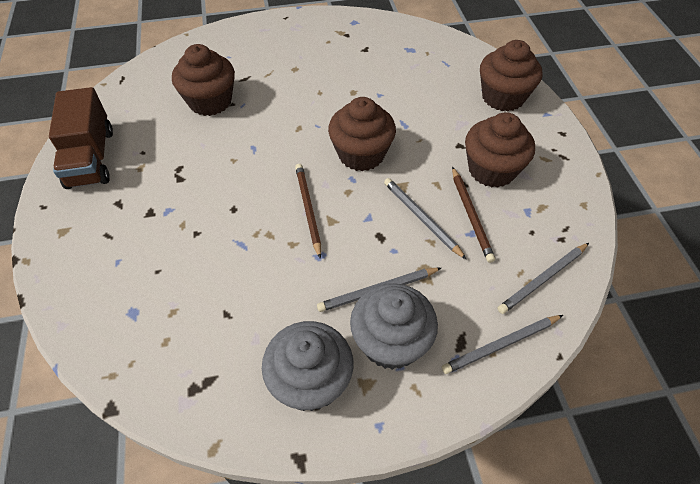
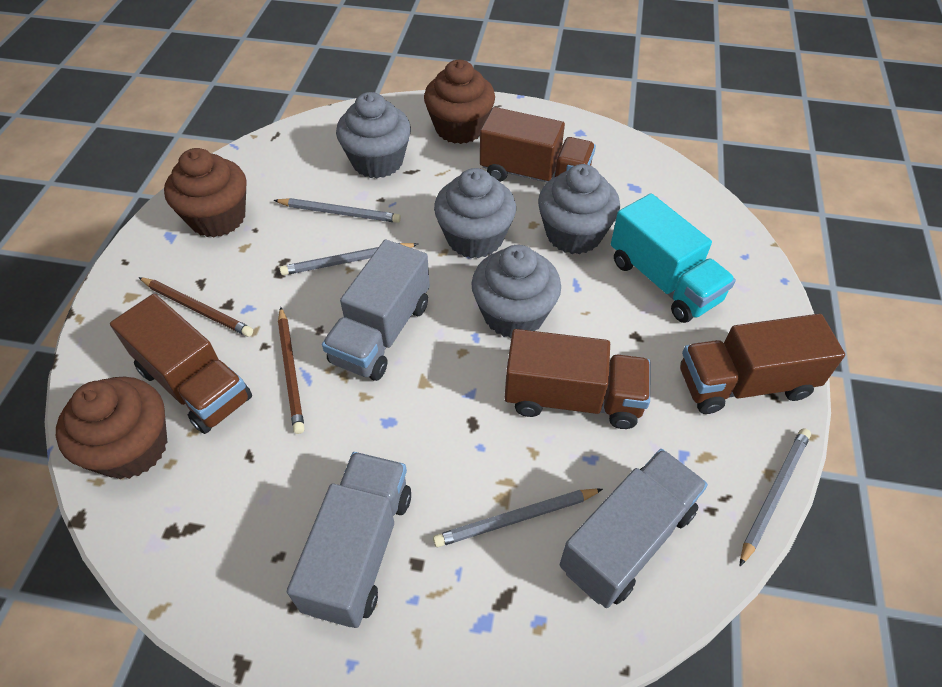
brown cupcake: 4 -> 3
brown truck: 1 -> 4
grey cupcake: 2 -> 4
grey truck: 0 -> 3
turquoise truck: 0 -> 1

